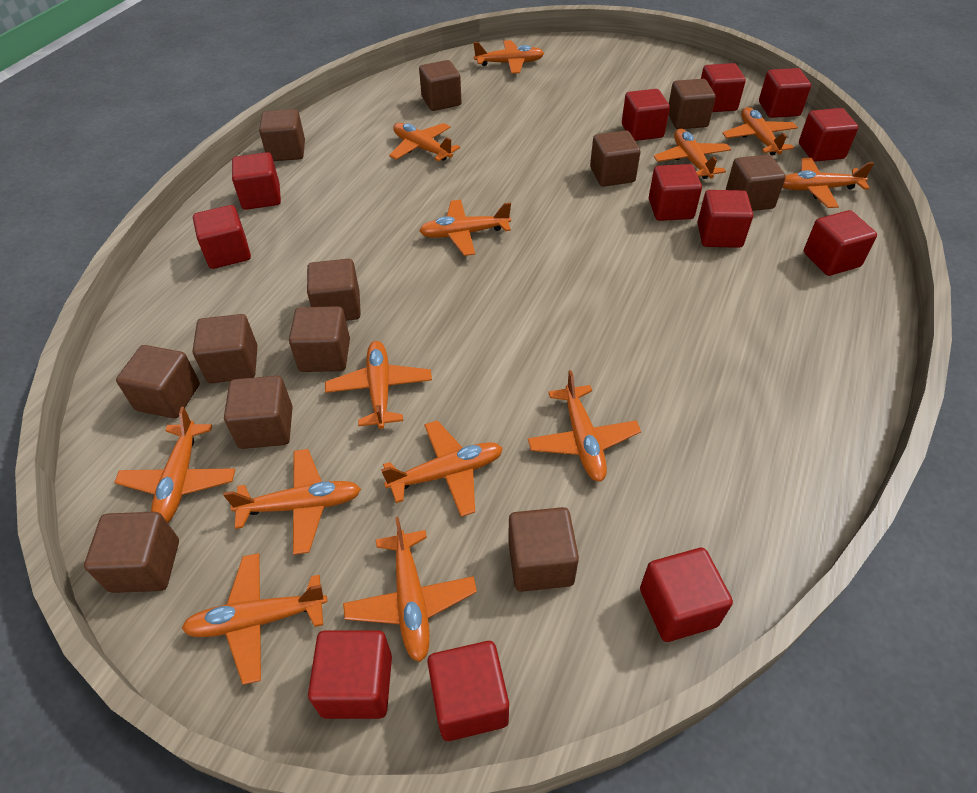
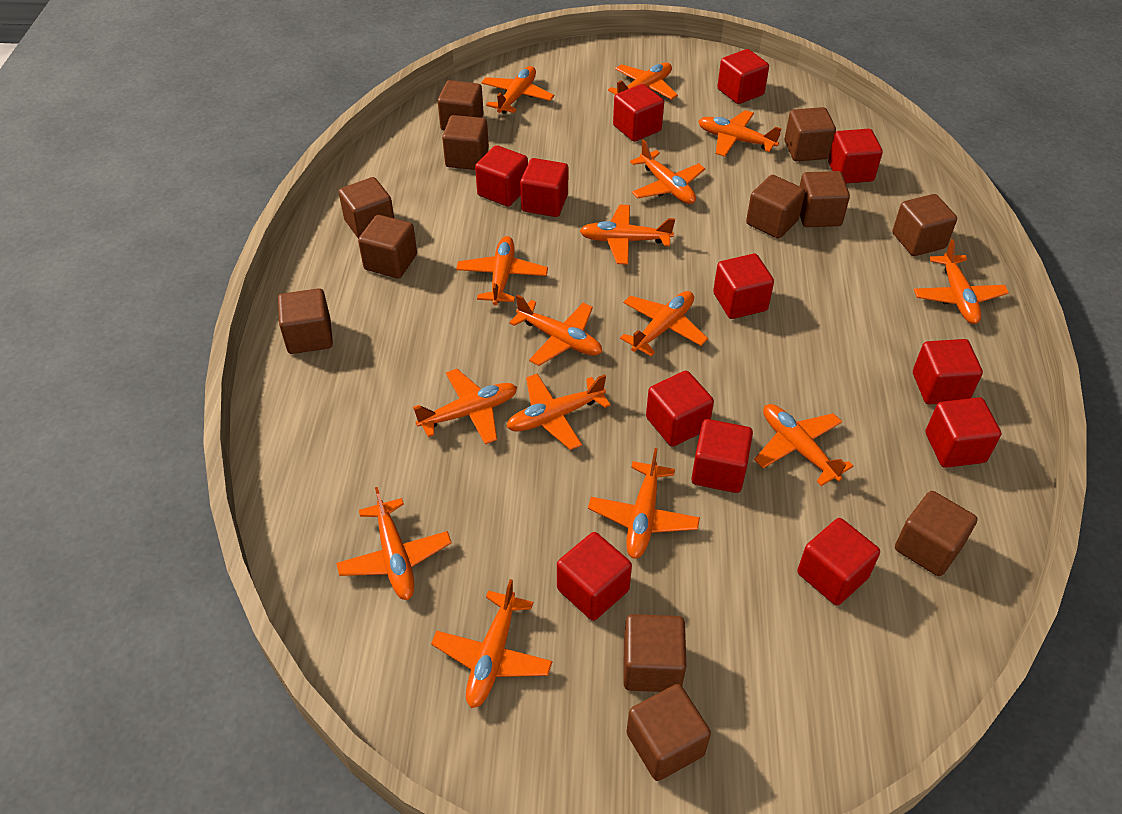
orange plane: 13 -> 15

